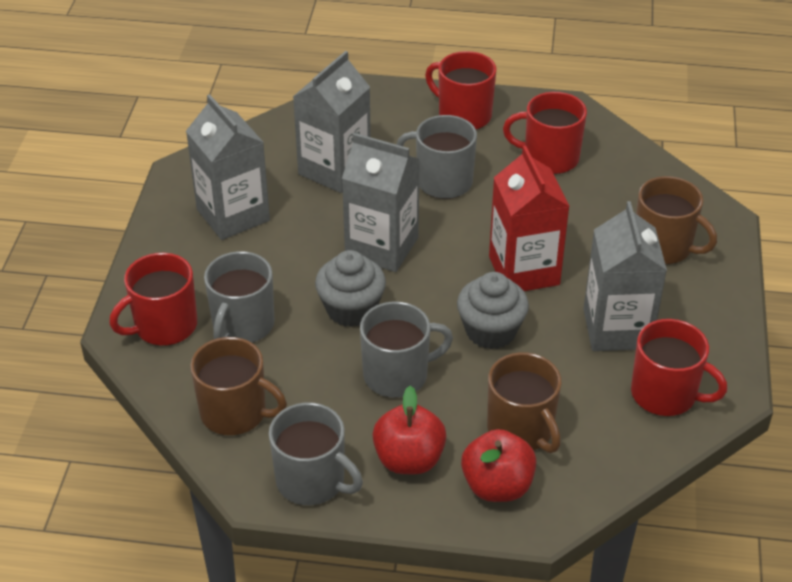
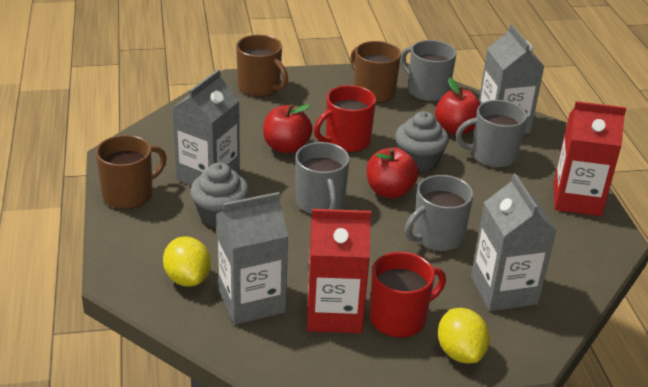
red apple: 2 -> 3
red carton: 1 -> 2
red mug: 4 -> 2
yellow lemon: 0 -> 2

